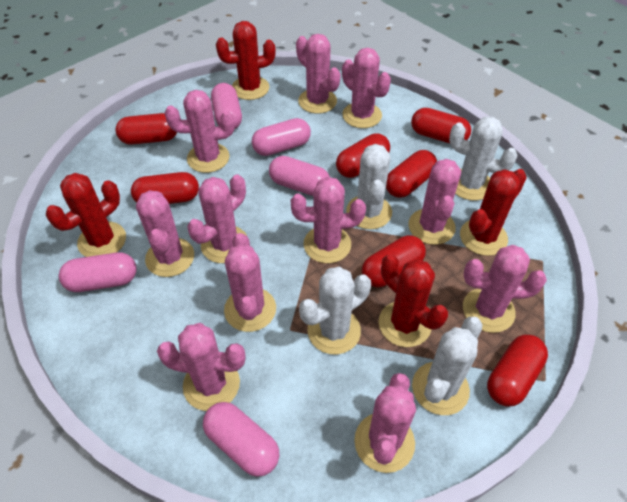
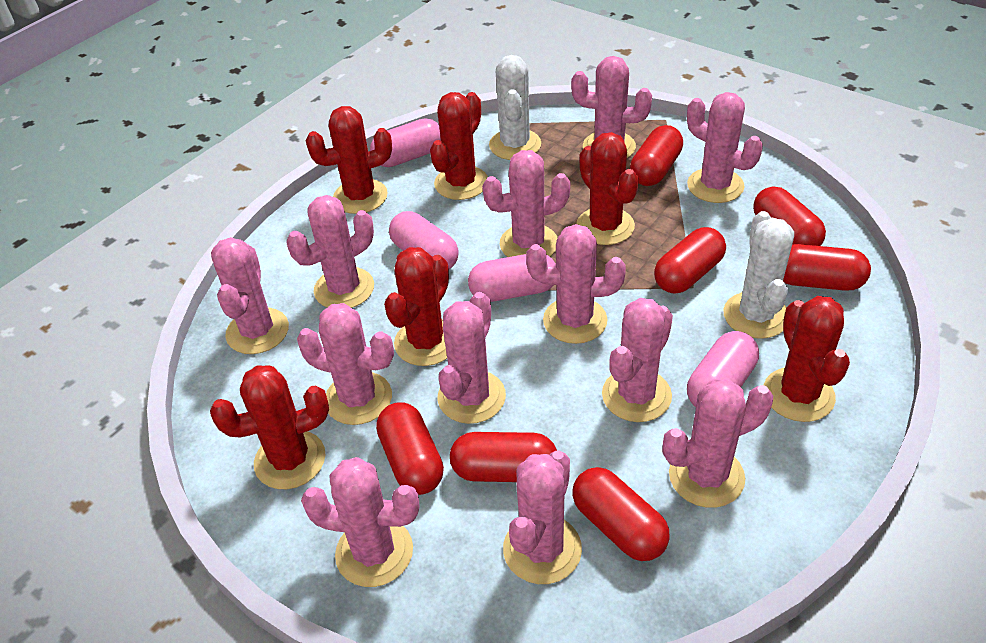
pink cactus: 11 -> 12
pink capsule: 5 -> 4
red cactus: 4 -> 6
white cactus: 4 -> 2

